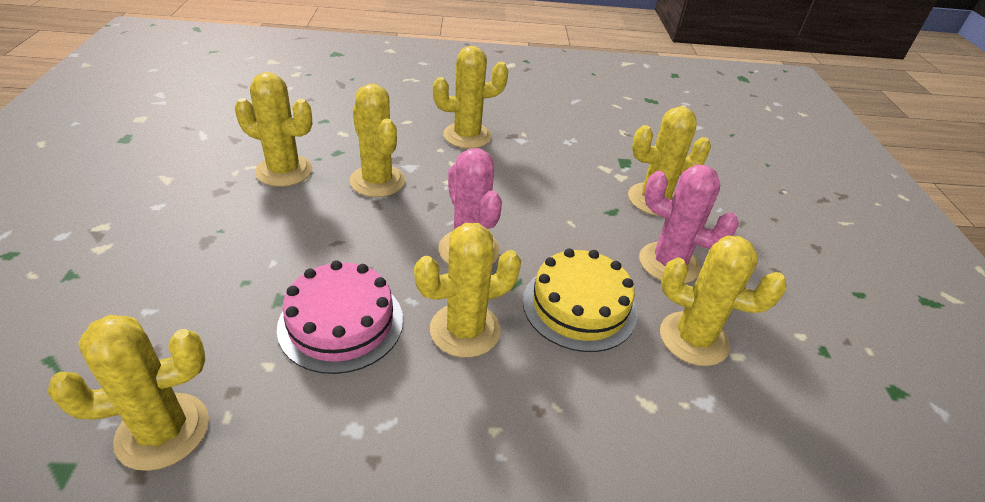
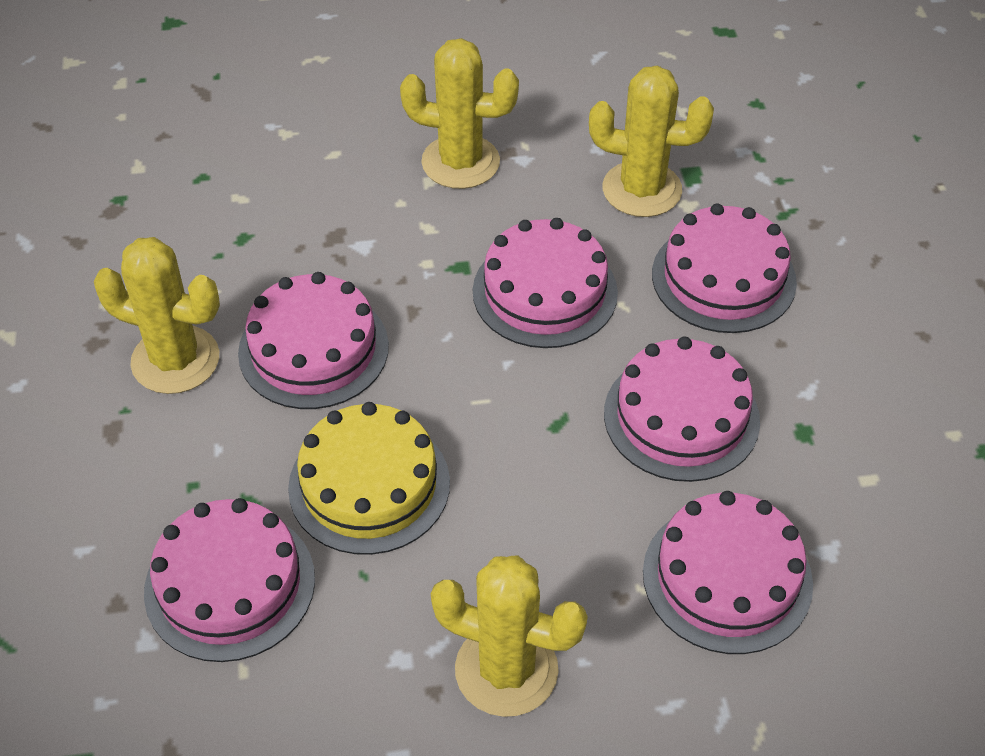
pink cactus: 2 -> 0
pink cake: 1 -> 6
yellow cactus: 7 -> 4

